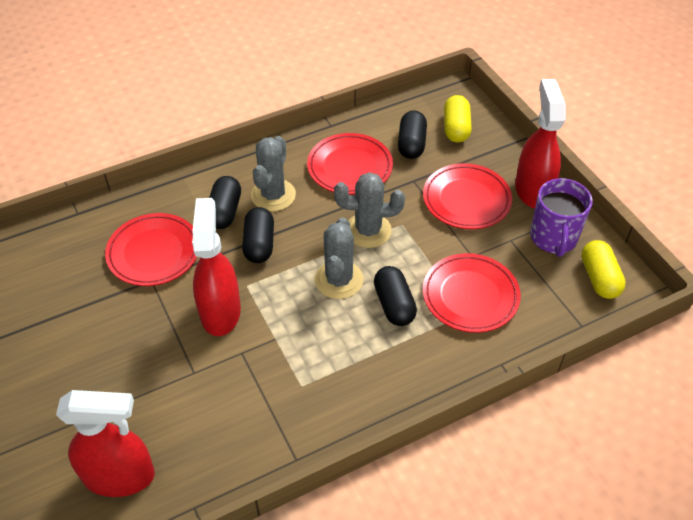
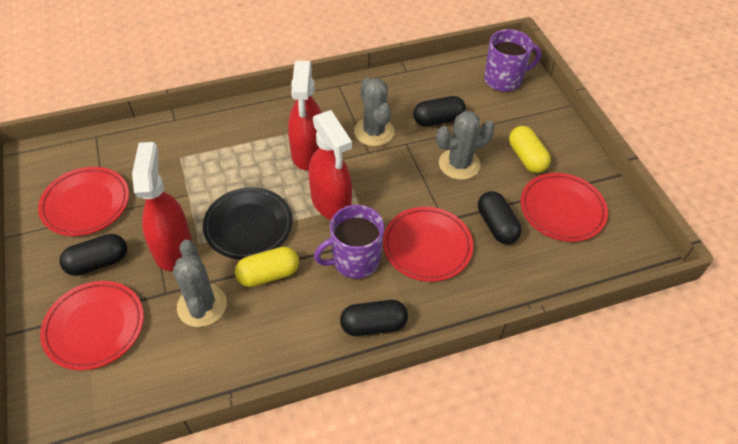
black plate: 0 -> 1
purple mug: 1 -> 2

